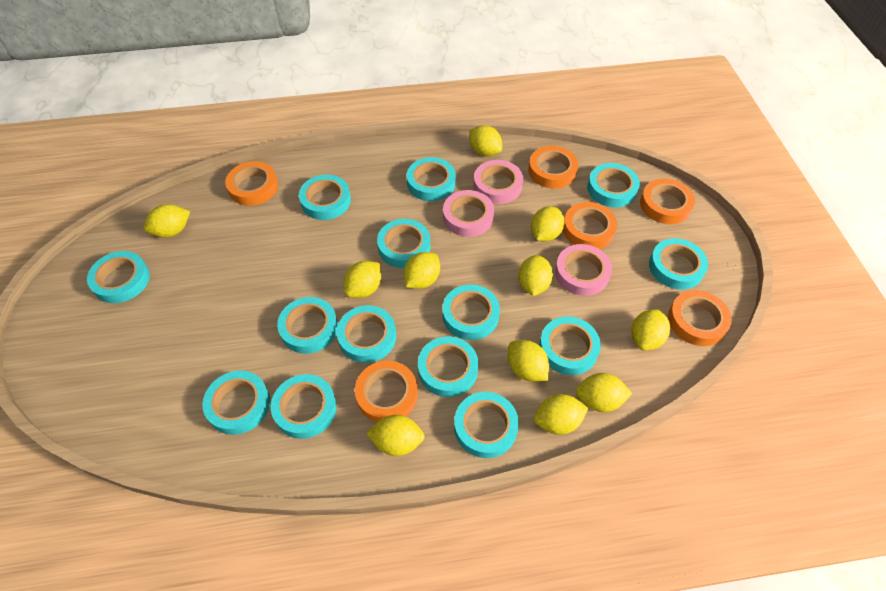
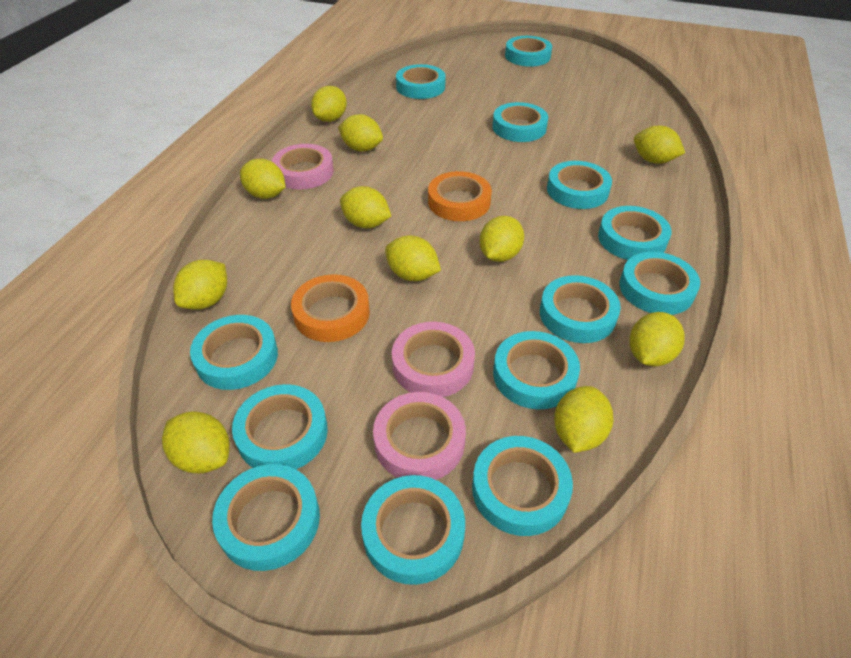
orange tape: 6 -> 2
turquoise tape: 14 -> 13

